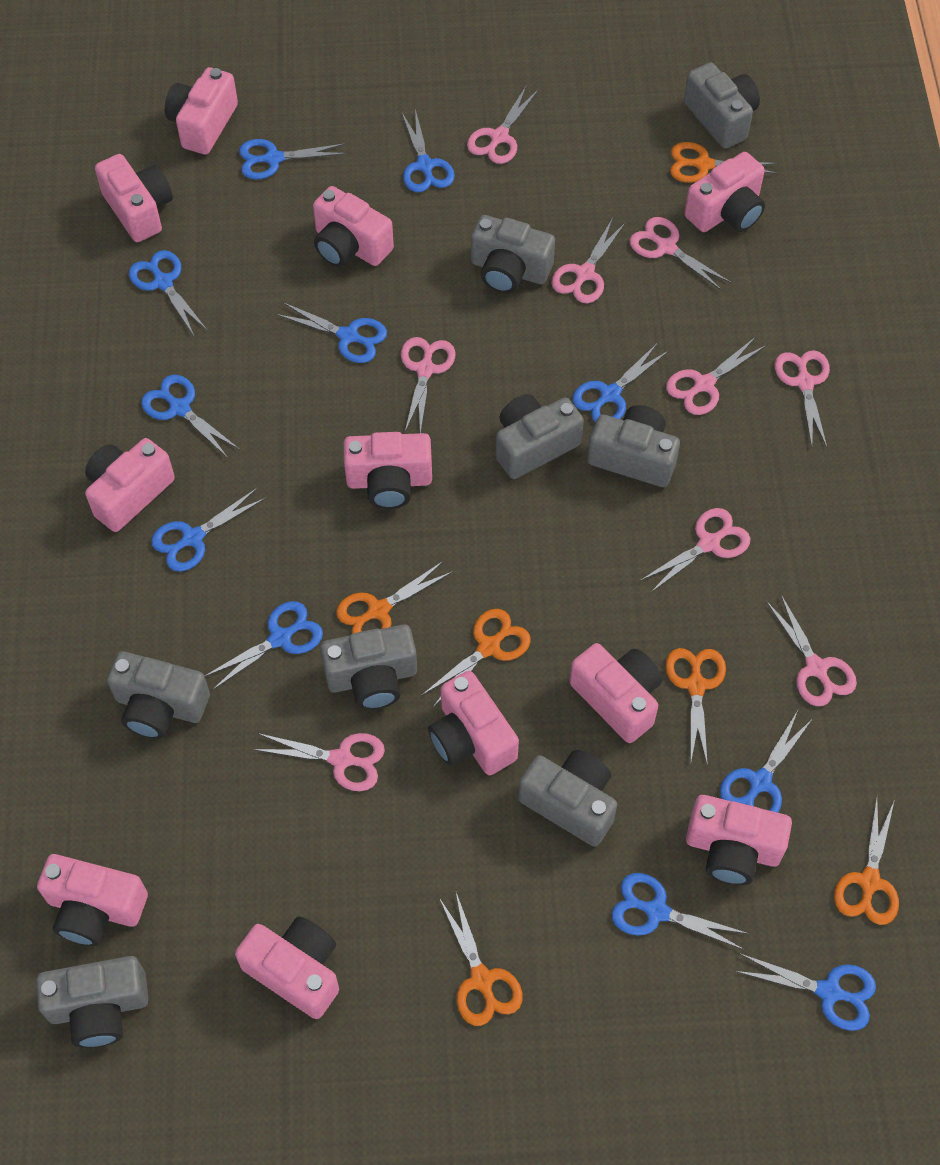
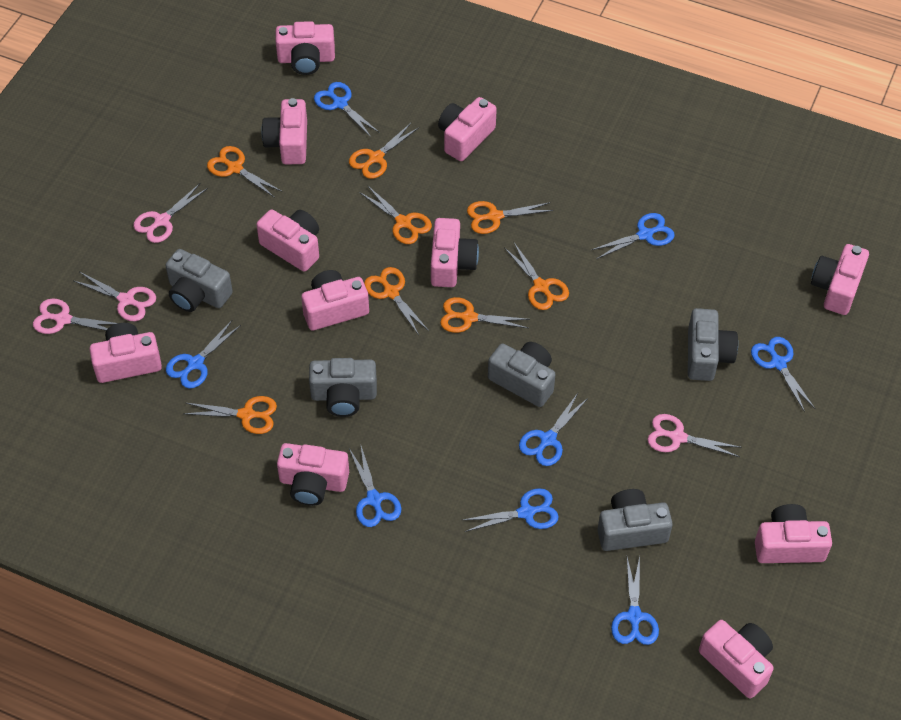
blue scissors: 11 -> 8
grey camera: 8 -> 5
orange scissors: 6 -> 8
pink scissors: 9 -> 4

